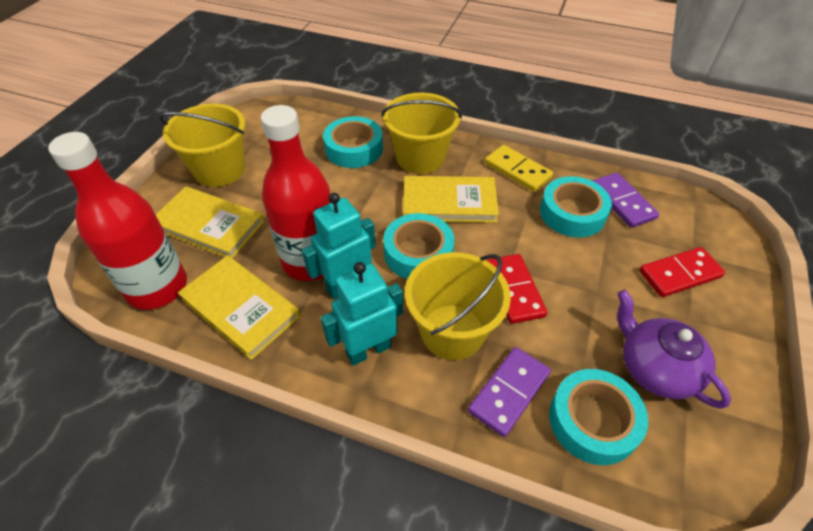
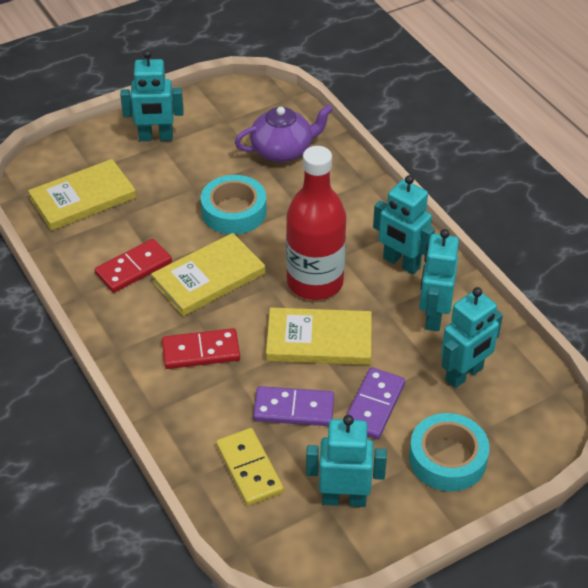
red bottle: 2 -> 1
turquoise robot: 2 -> 5
turquoise tape: 4 -> 2
yellow bucket: 3 -> 0

